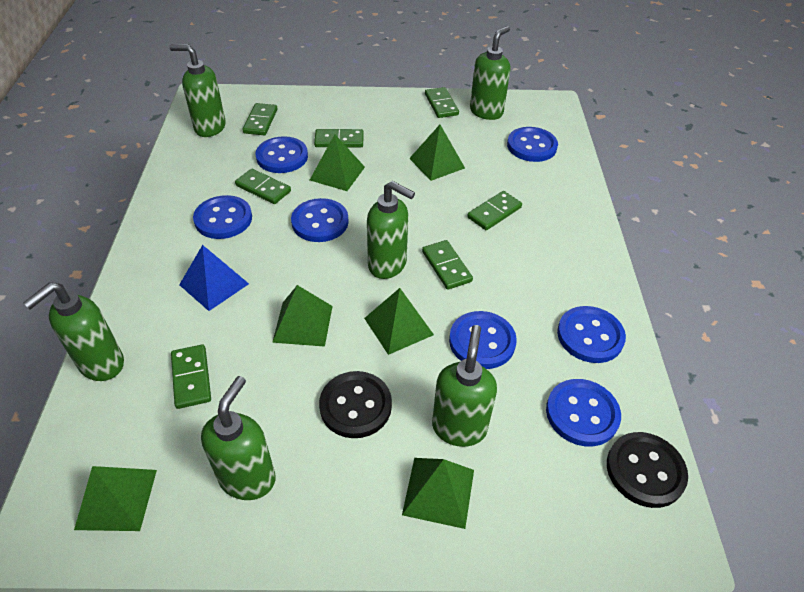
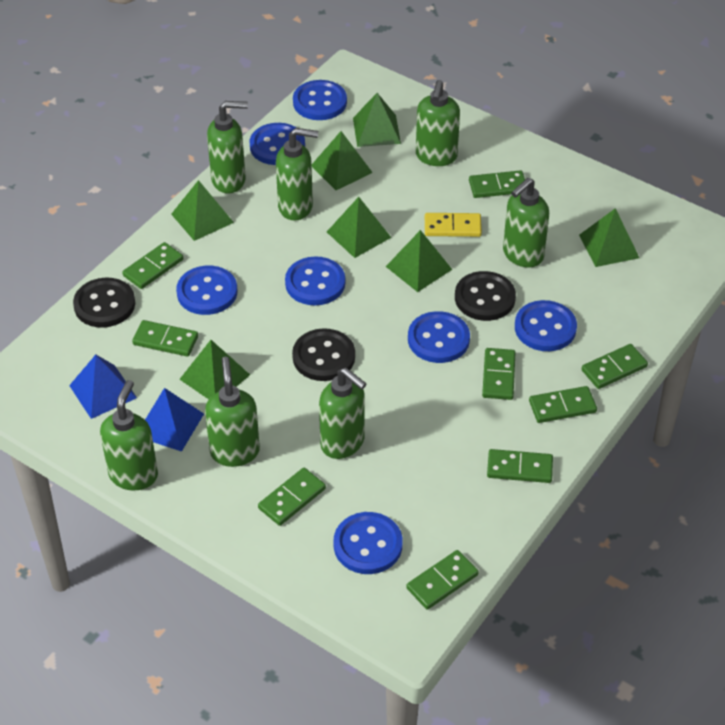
black button: 2 -> 3
blue pyramid: 1 -> 2
green domino: 7 -> 9
green pyramid: 6 -> 7
green soap dispenser: 6 -> 7
yellow domino: 0 -> 1

